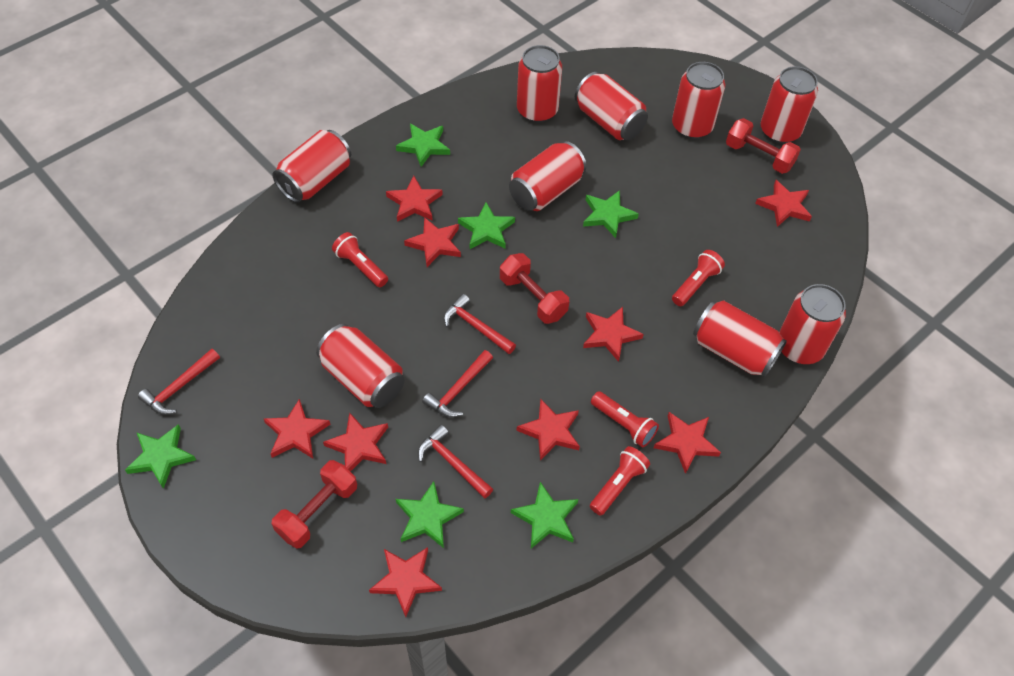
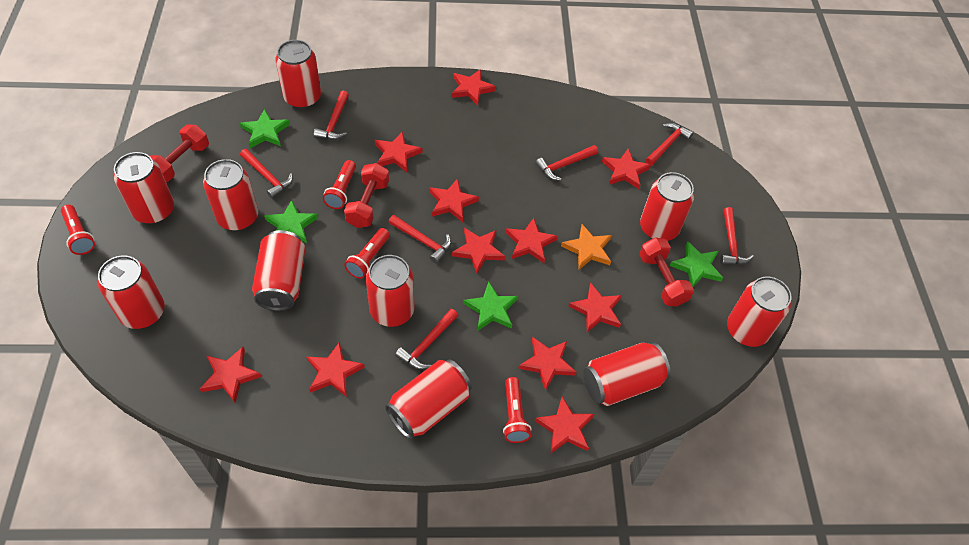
green star: 6 -> 4
orange star: 0 -> 1
red can: 9 -> 10
red hammer: 4 -> 7
red star: 9 -> 11

